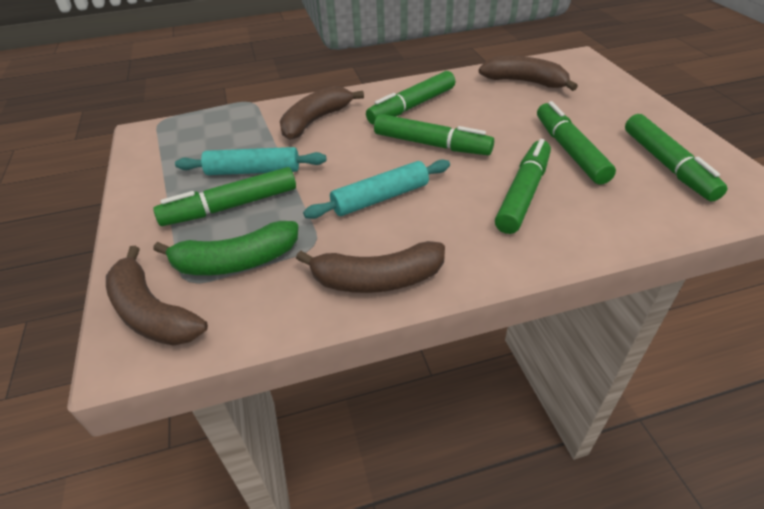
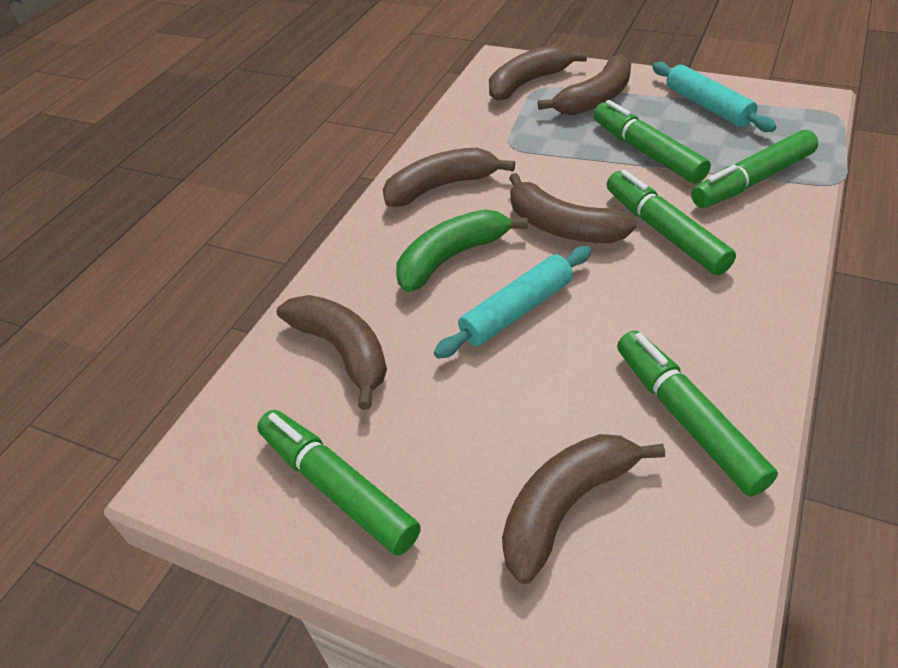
brown banana: 4 -> 6
green marker: 6 -> 5

